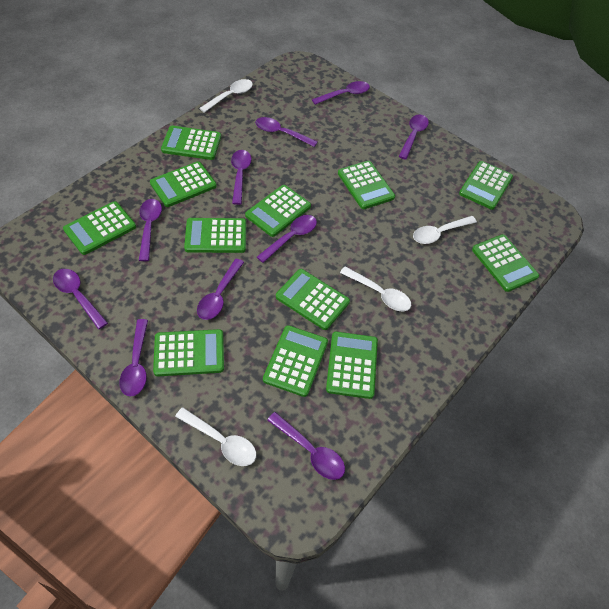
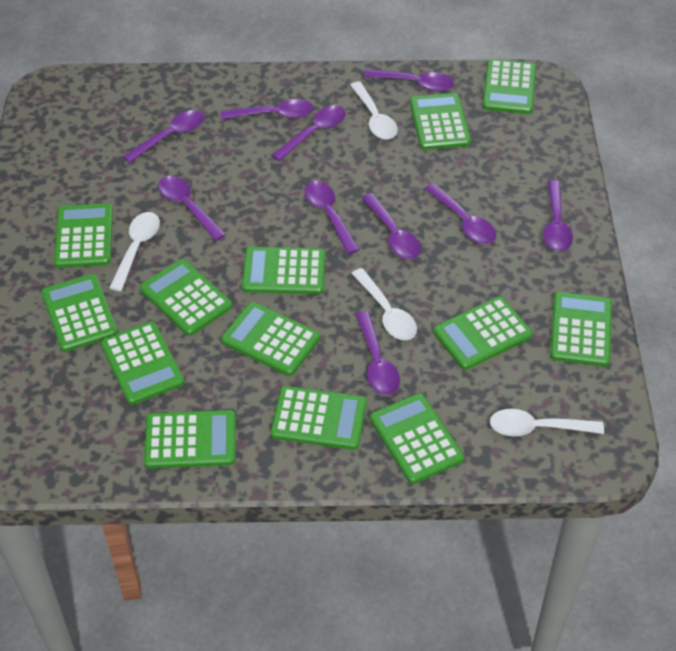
green calculator: 12 -> 13

